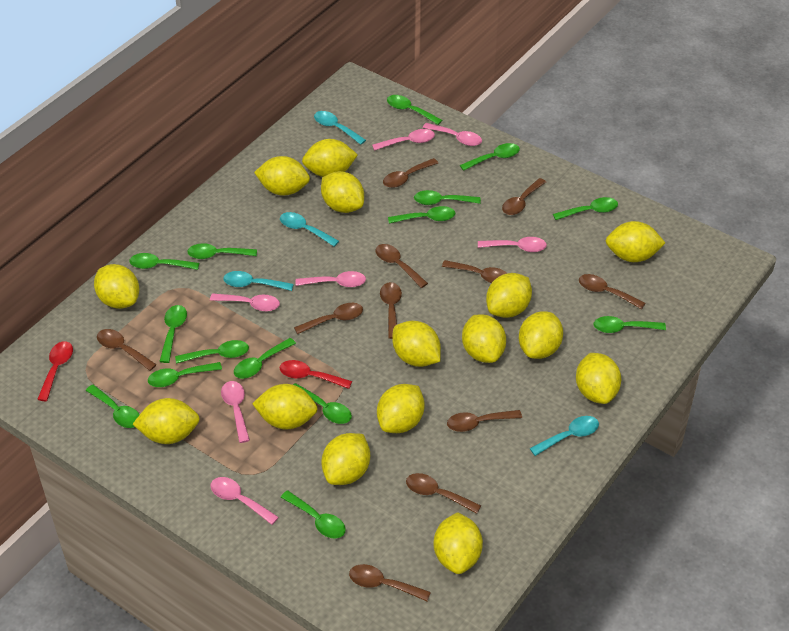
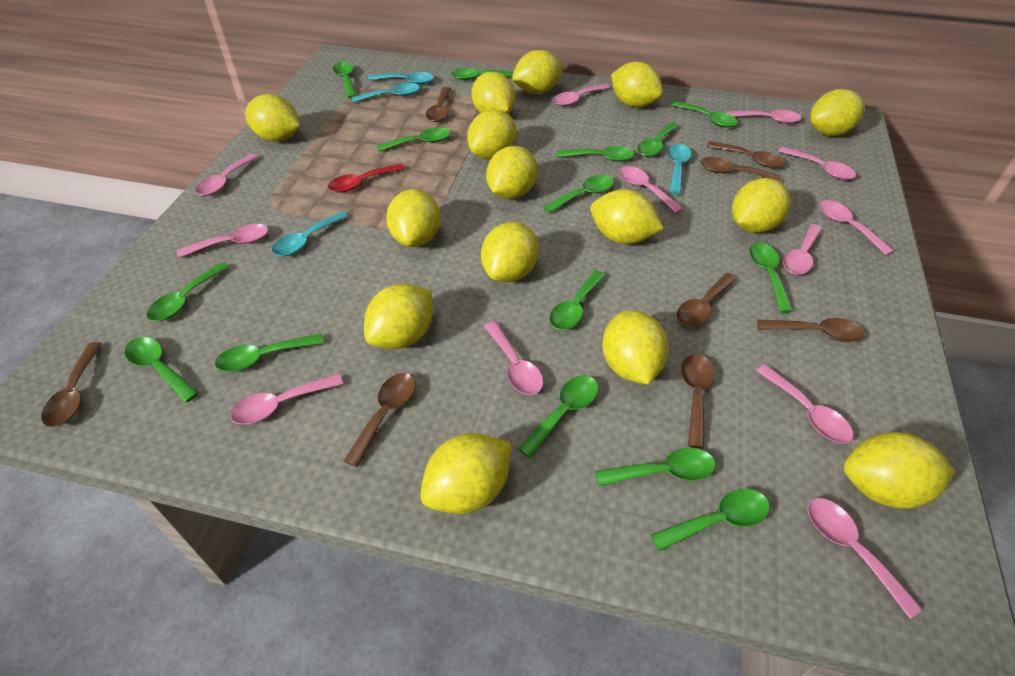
brown spoon: 11 -> 8
pink spoon: 7 -> 12
red spoon: 2 -> 1

